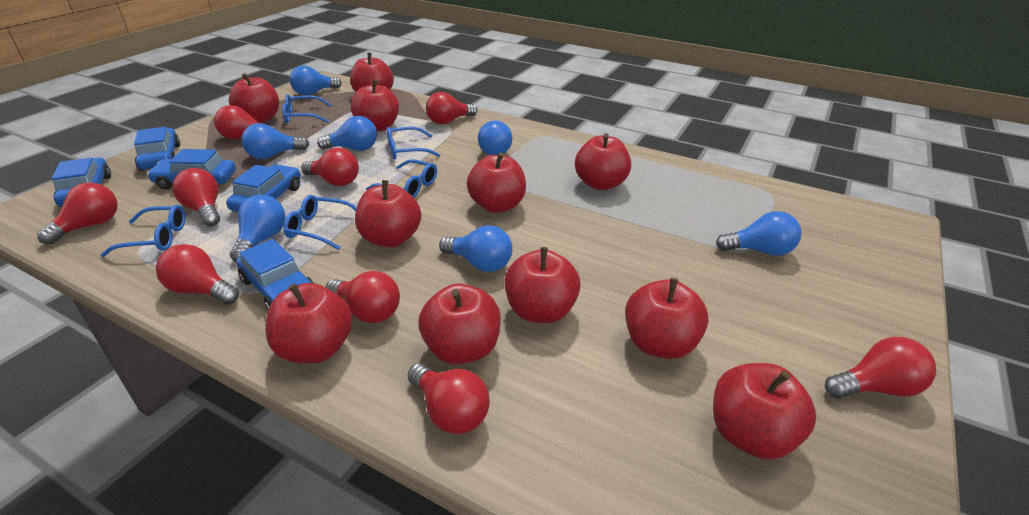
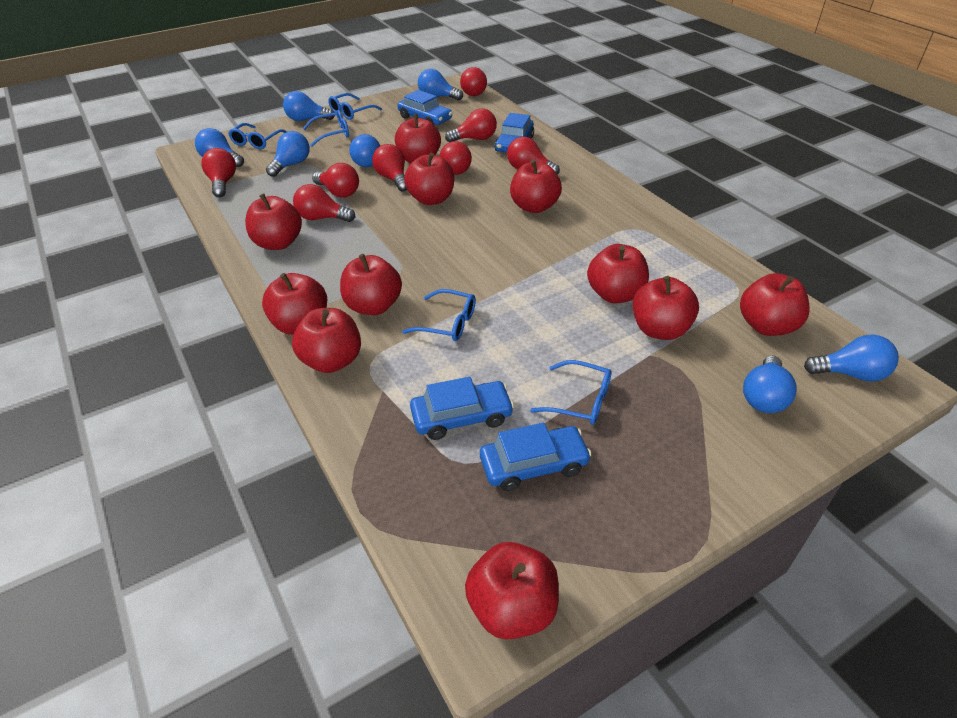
blue car: 5 -> 4
red light bulb: 9 -> 8

